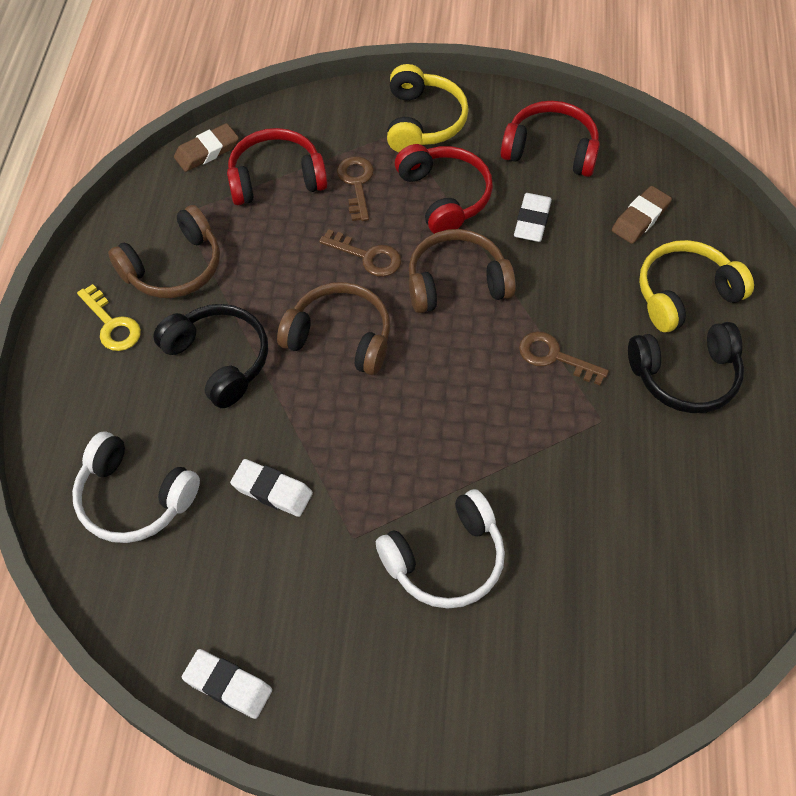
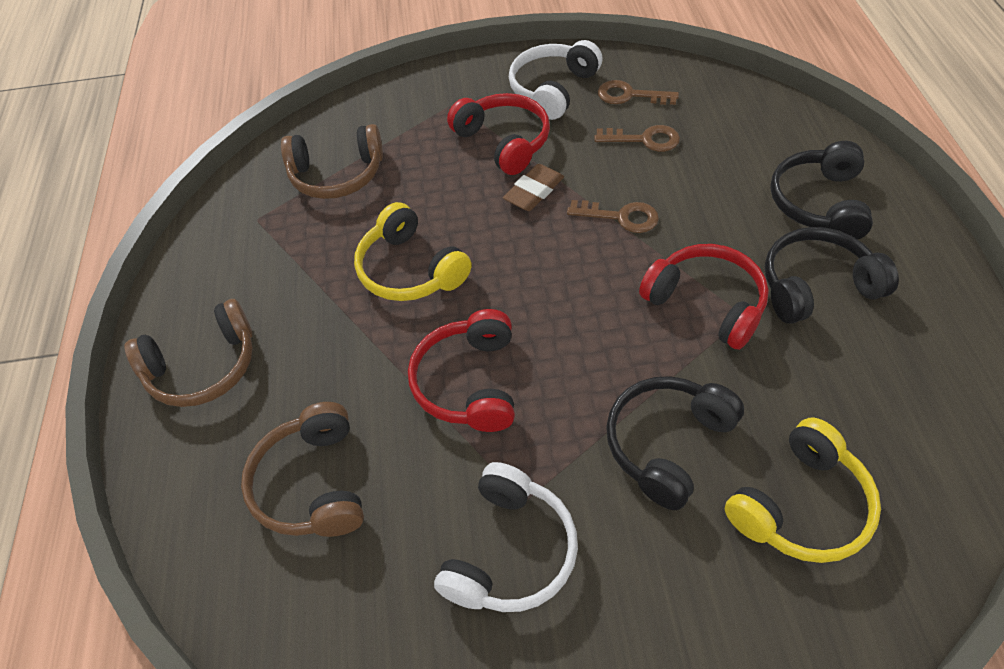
black headphones: 2 -> 3
brown eraser: 2 -> 1
white eraser: 3 -> 0
yellow key: 1 -> 0

